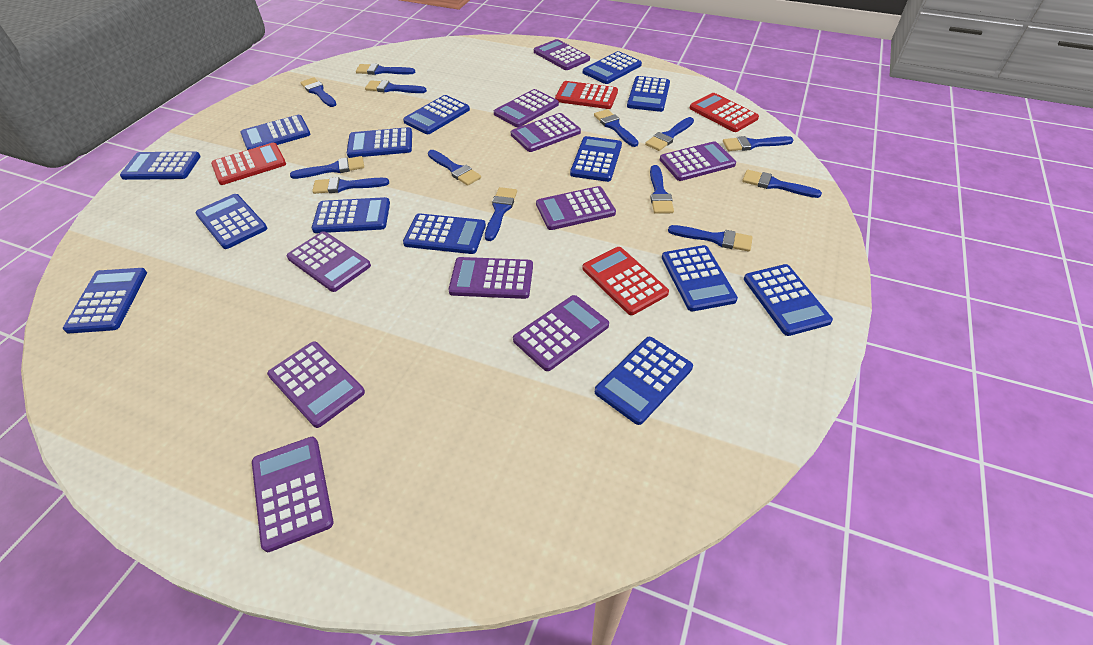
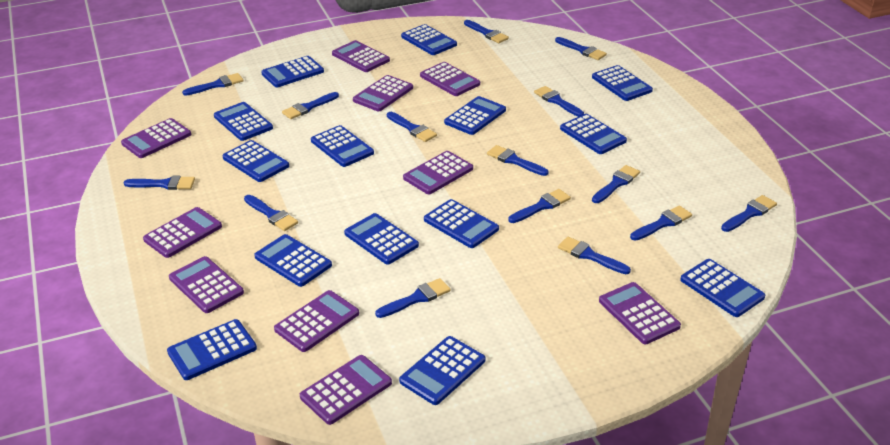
blue brush: 13 -> 15
red calculator: 4 -> 0

